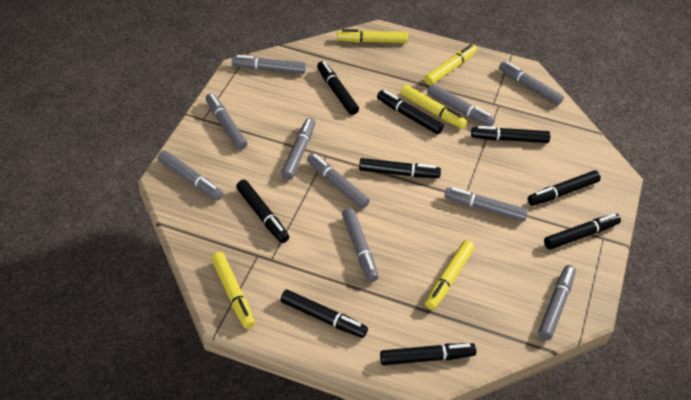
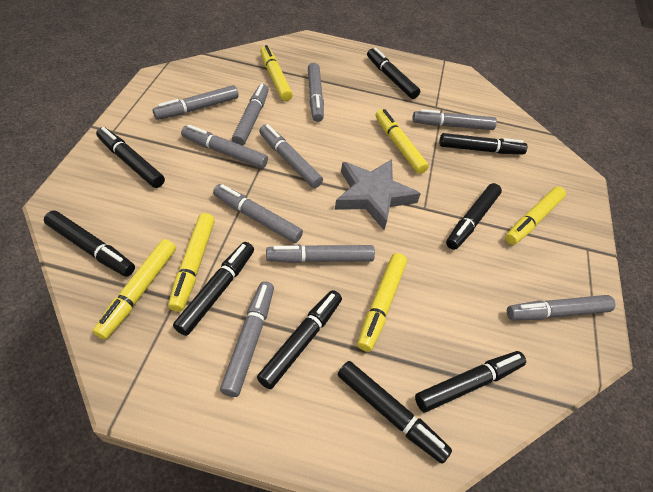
grey star: 0 -> 1
yellow marker: 5 -> 6

